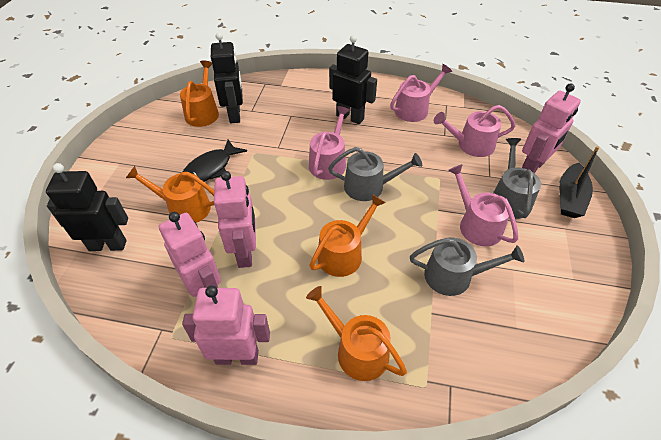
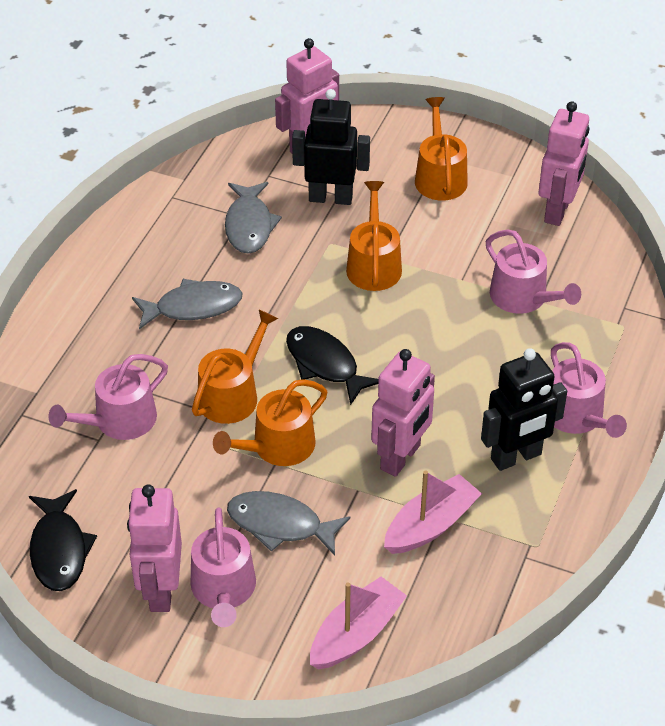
black boat: 1 -> 0
black fish: 1 -> 2
black robot: 3 -> 2
grey fish: 0 -> 3
grey watering can: 3 -> 0
pink boat: 0 -> 2

